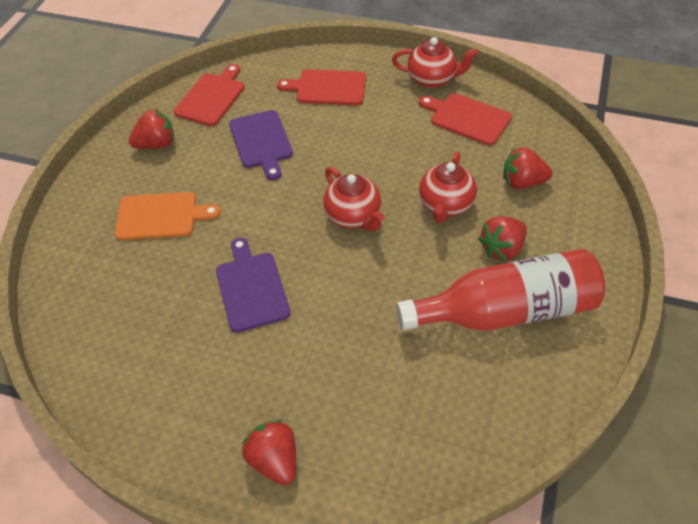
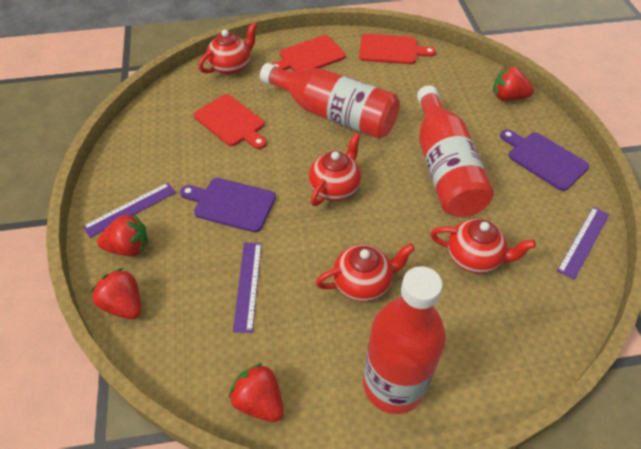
orange cutting board: 1 -> 0
purple ruler: 0 -> 3
red bottle: 1 -> 3
red teapot: 3 -> 4

